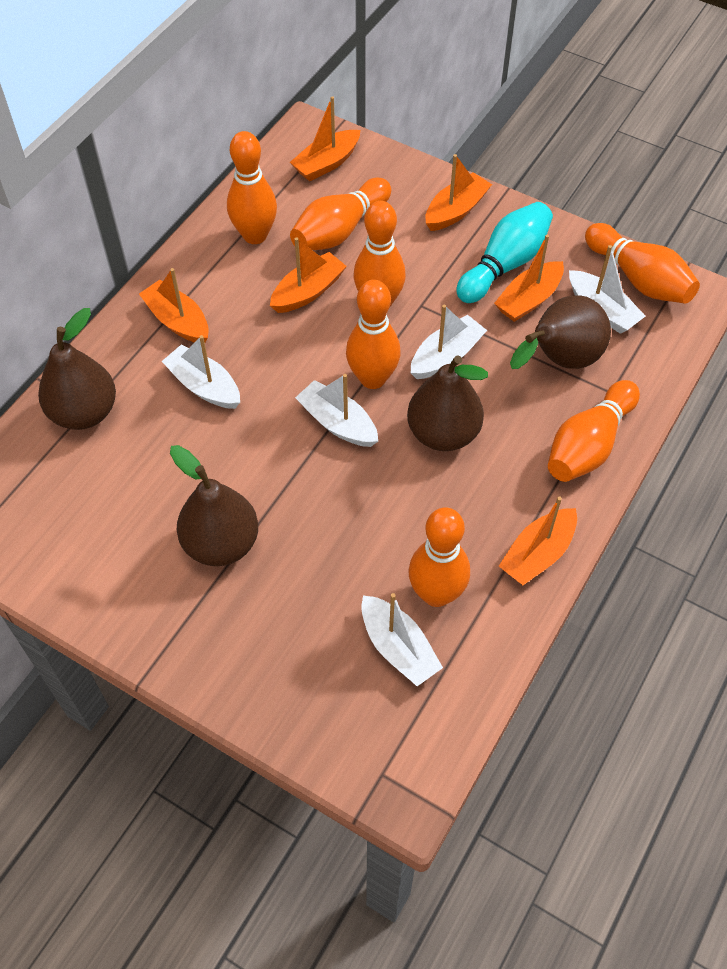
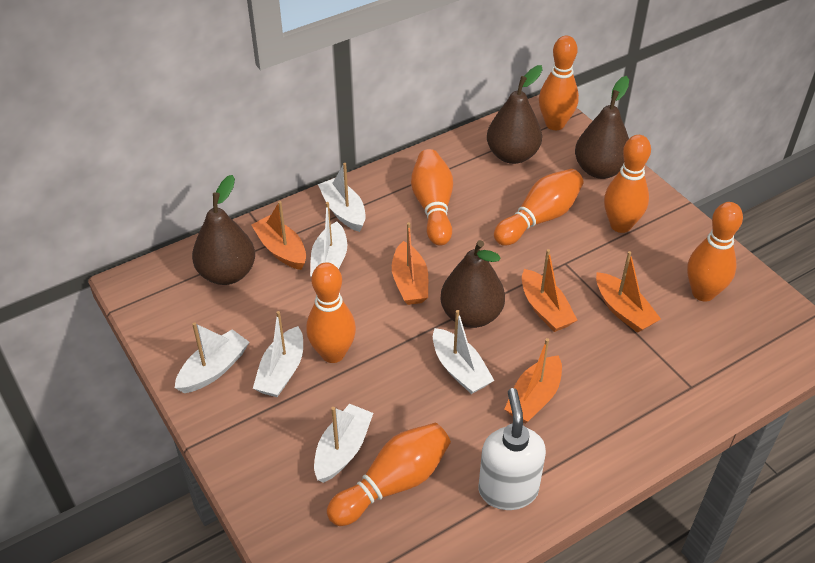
orange boat: 6 -> 5
turquoise bowling pin: 1 -> 0
white boat: 5 -> 6
white soap dispenser: 0 -> 1

